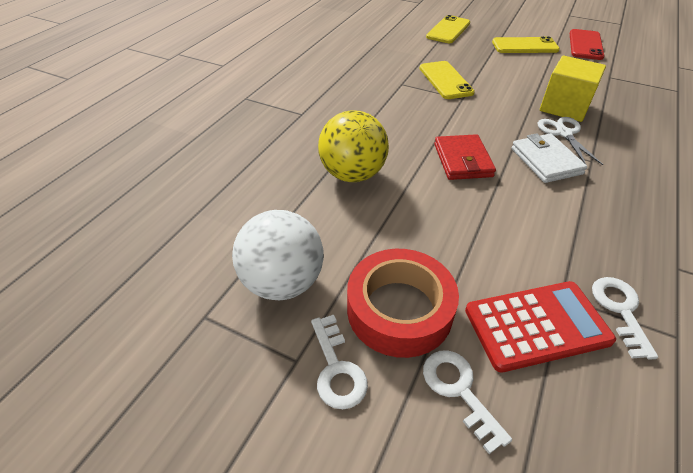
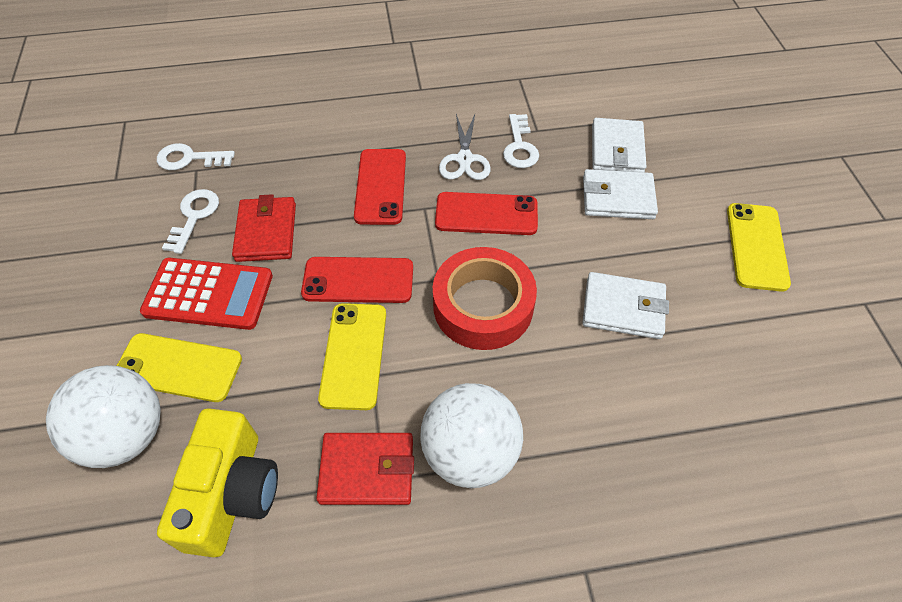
red phone: 1 -> 3
red wallet: 1 -> 2
white ball: 1 -> 2
white wallet: 1 -> 3
yellow ball: 1 -> 0
yellow camera: 0 -> 1
yellow cube: 1 -> 0

